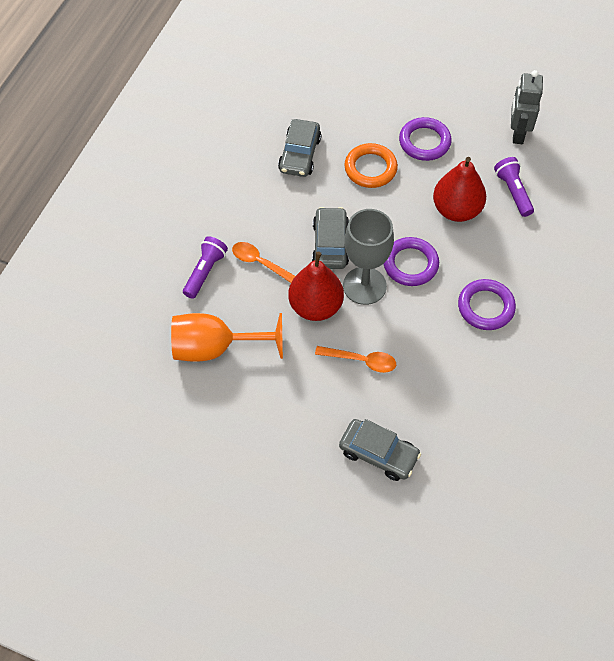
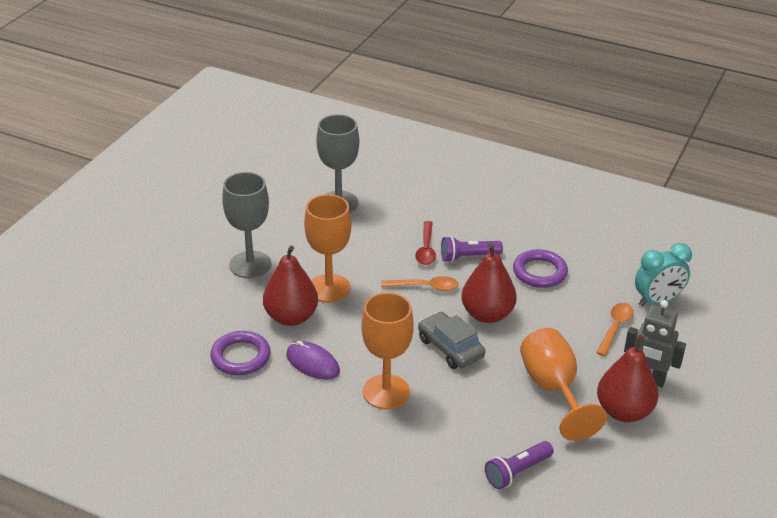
grey car: 3 -> 1
grey goblet: 1 -> 2
orange goblet: 1 -> 3
orange ring: 1 -> 0
purple mouse: 0 -> 1
purple ring: 3 -> 2
red pear: 2 -> 3
red spoon: 0 -> 1
turquoise clock: 0 -> 1

